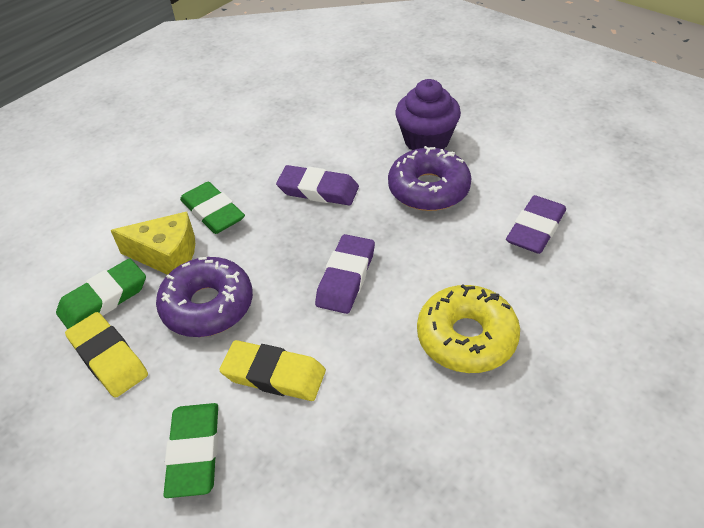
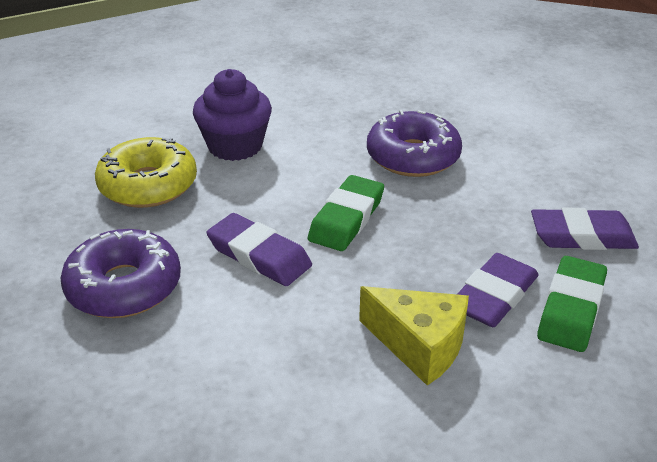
green eraser: 3 -> 2
yellow eraser: 2 -> 0

